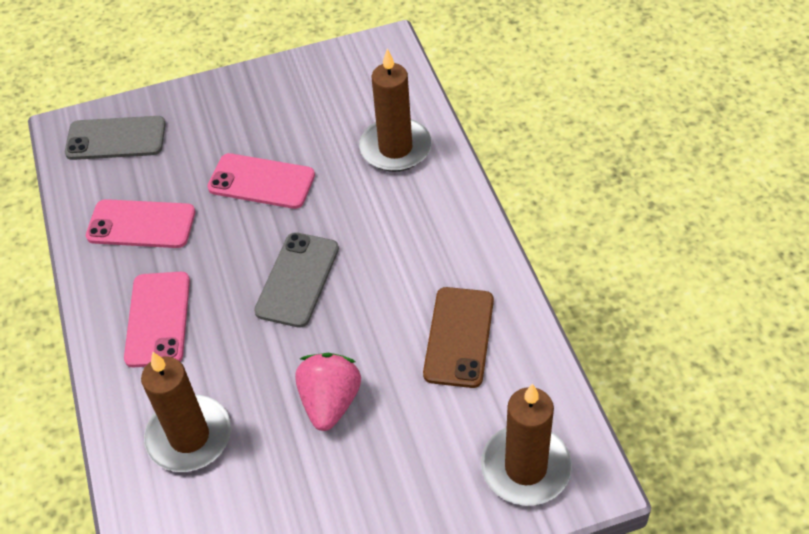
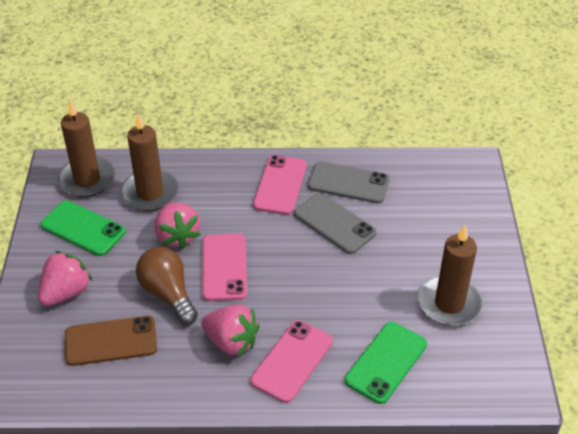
brown light bulb: 0 -> 1
green phone: 0 -> 2
pink strawberry: 1 -> 3

